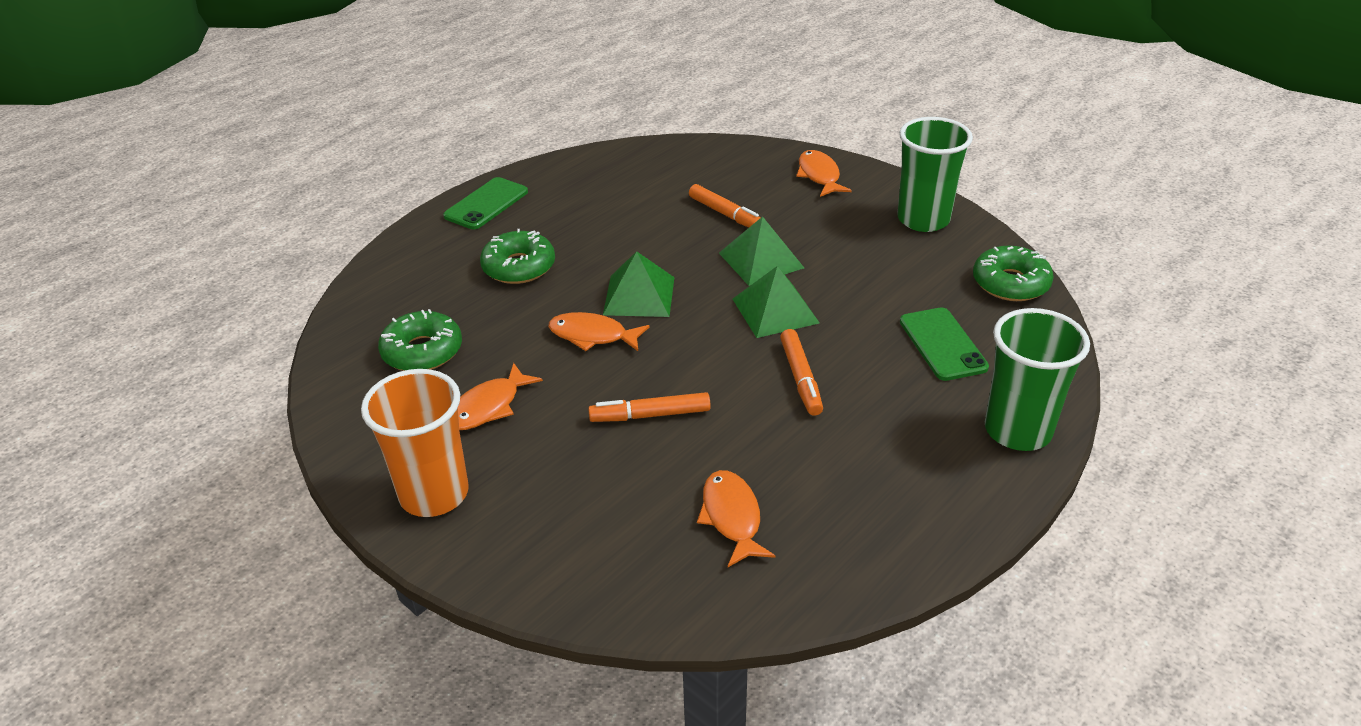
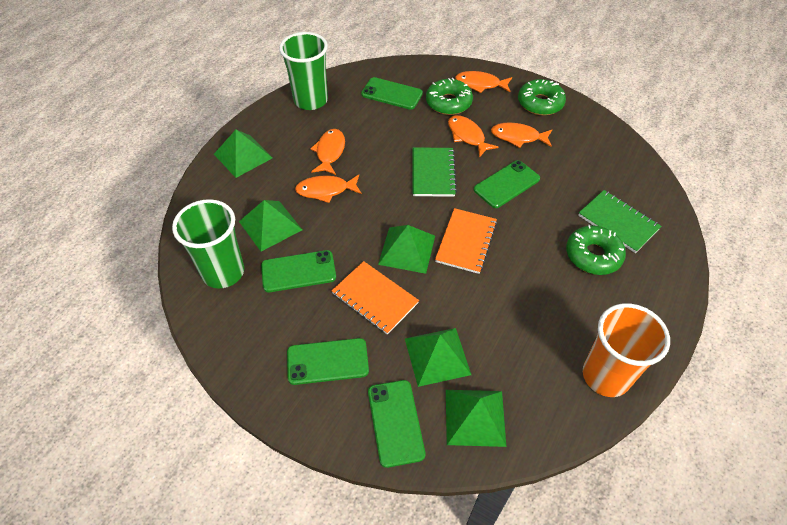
green notebook: 0 -> 2
green phone: 2 -> 5
green pyramid: 3 -> 5
orange fish: 4 -> 5
orange marker: 3 -> 0
orange notebook: 0 -> 2

